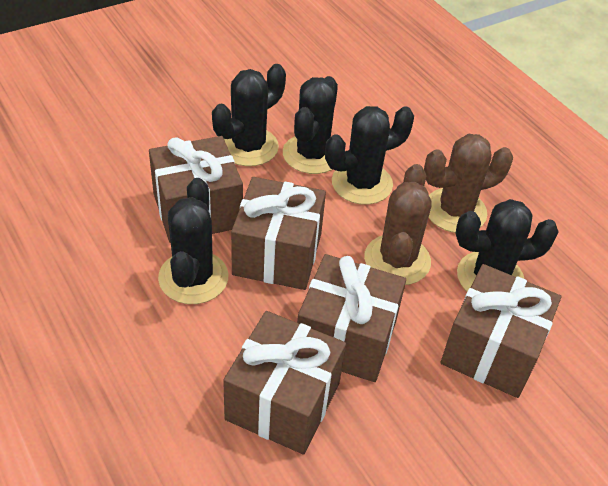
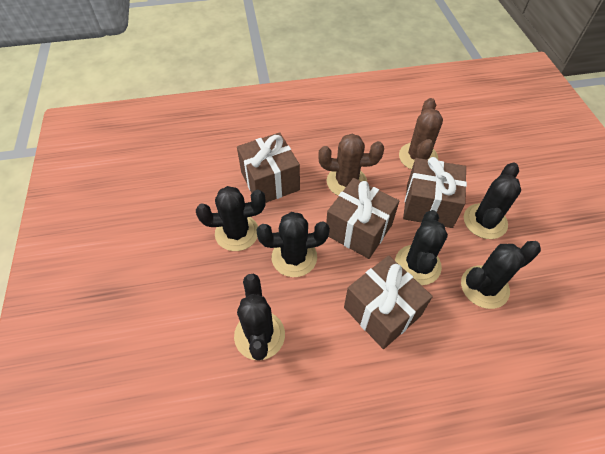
black cactus: 5 -> 6
brown gift: 5 -> 4

